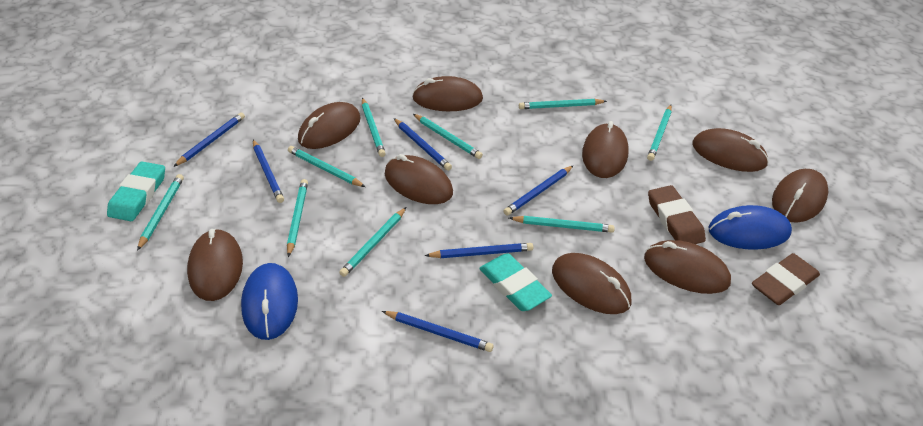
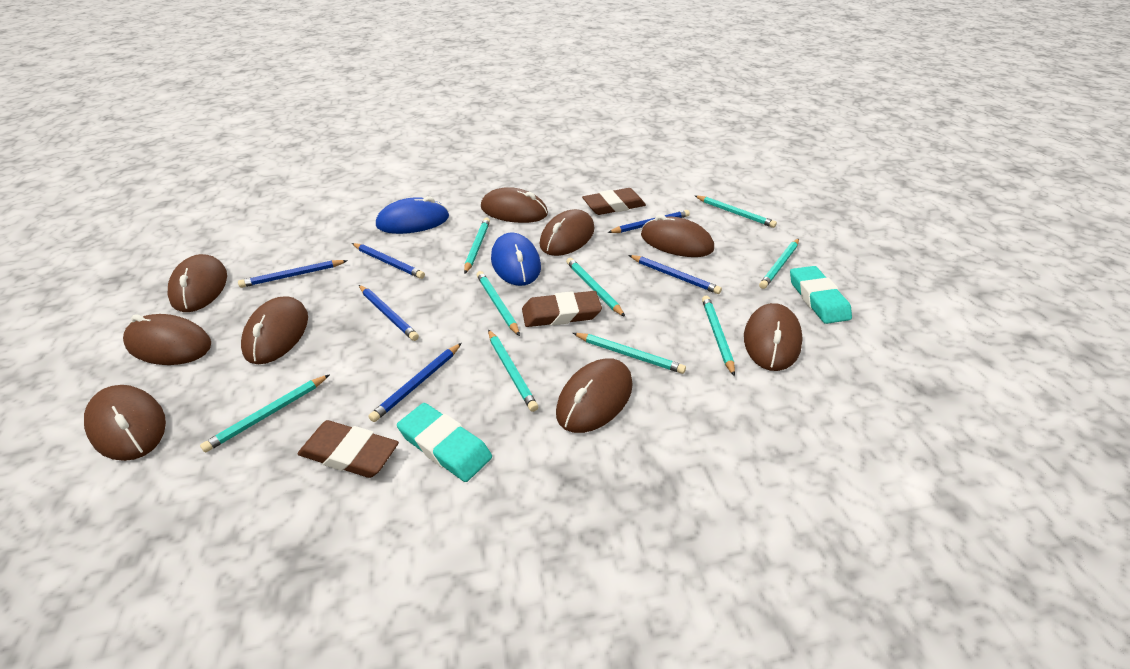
brown eraser: 2 -> 3

